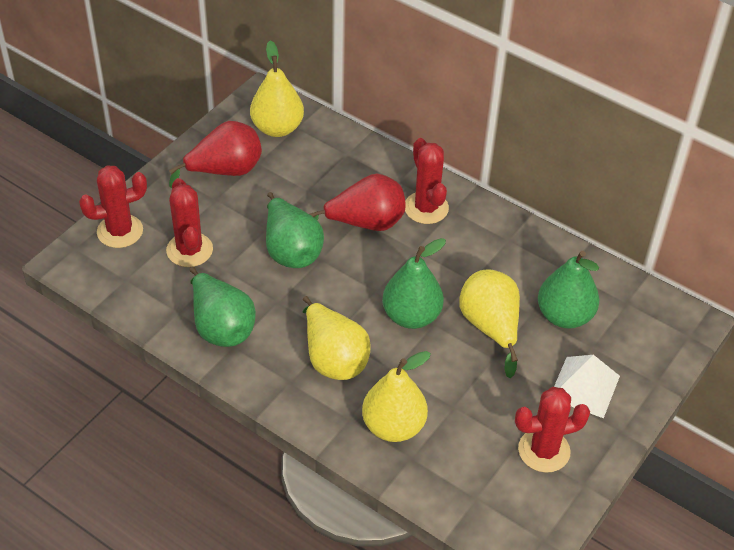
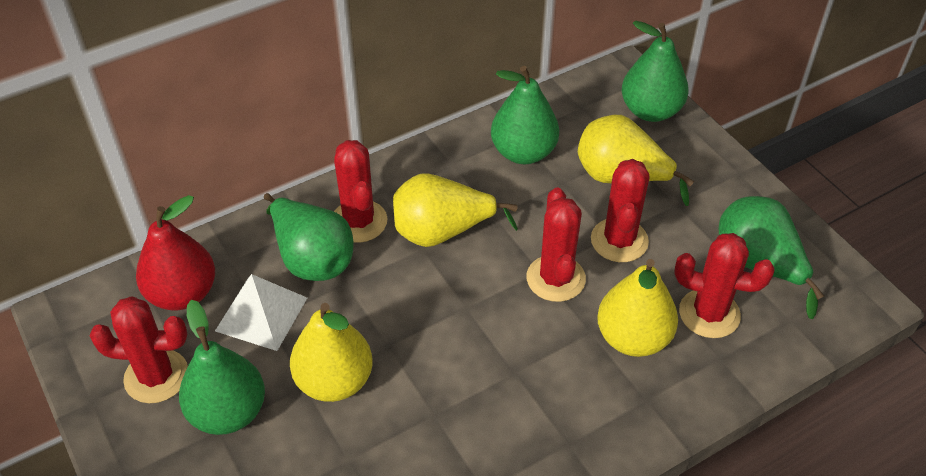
green pear: 4 -> 5
red cactus: 4 -> 5
red pear: 2 -> 1

